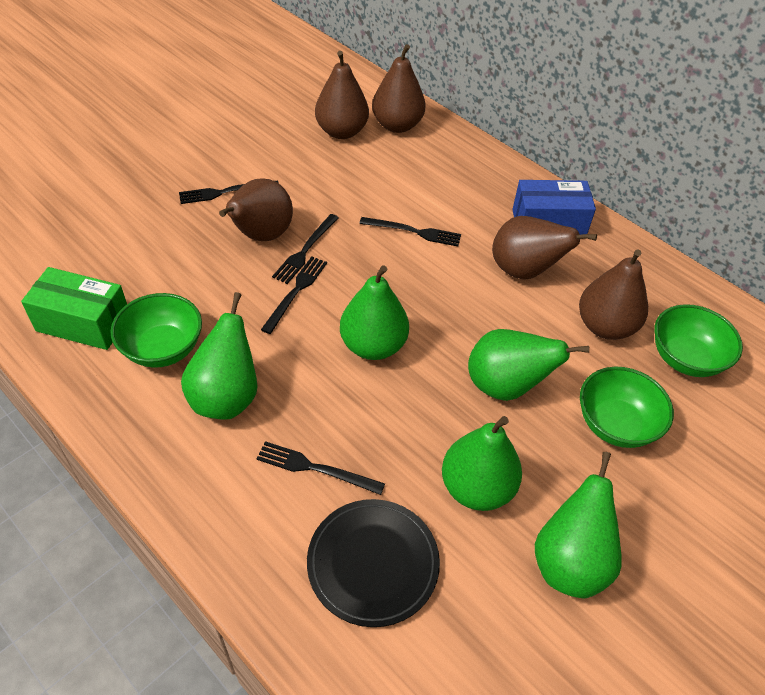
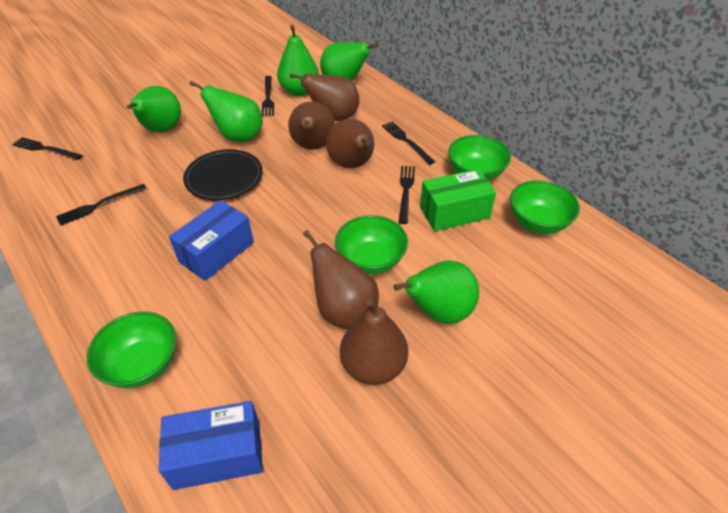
blue box: 1 -> 2
green bowl: 3 -> 4

